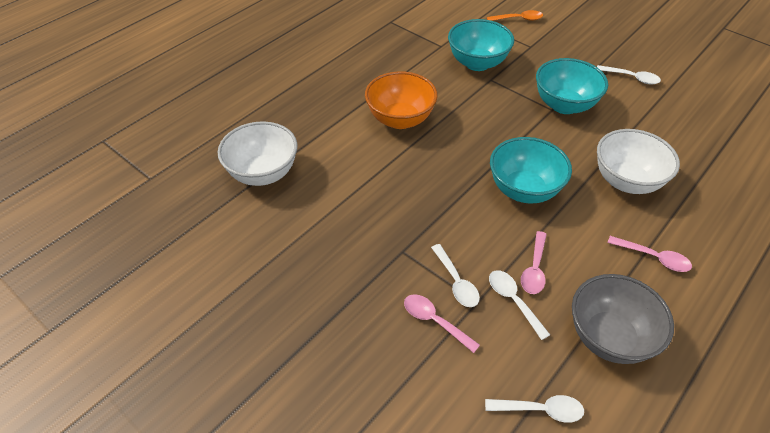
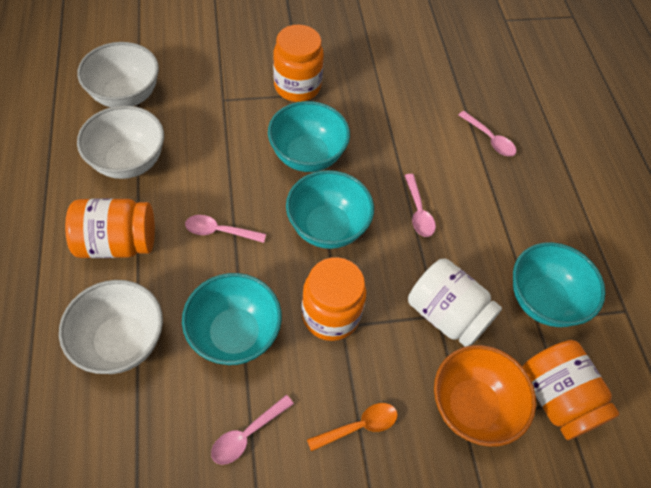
grey bowl: 1 -> 0
orange jar: 0 -> 4
pink spoon: 3 -> 4
turquoise bowl: 3 -> 4
white bowl: 2 -> 3
white jar: 0 -> 1
white spoon: 4 -> 0

